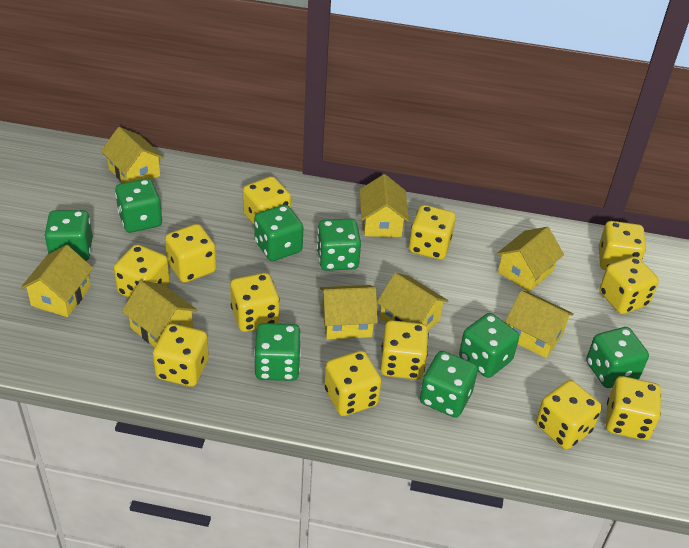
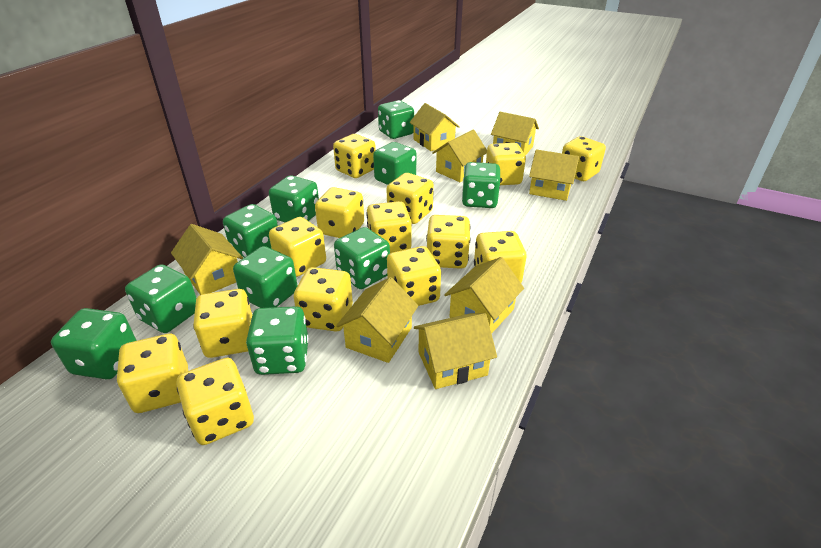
green dice: 8 -> 10
yellow dice: 12 -> 14

